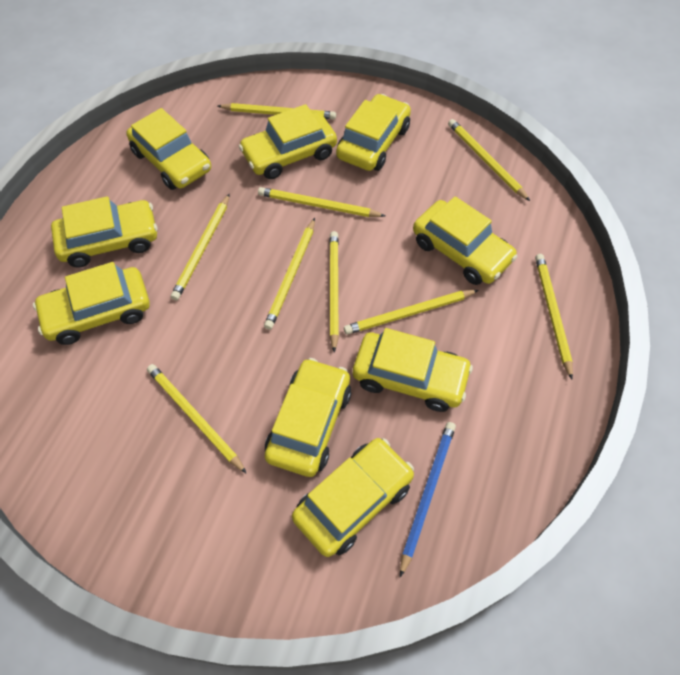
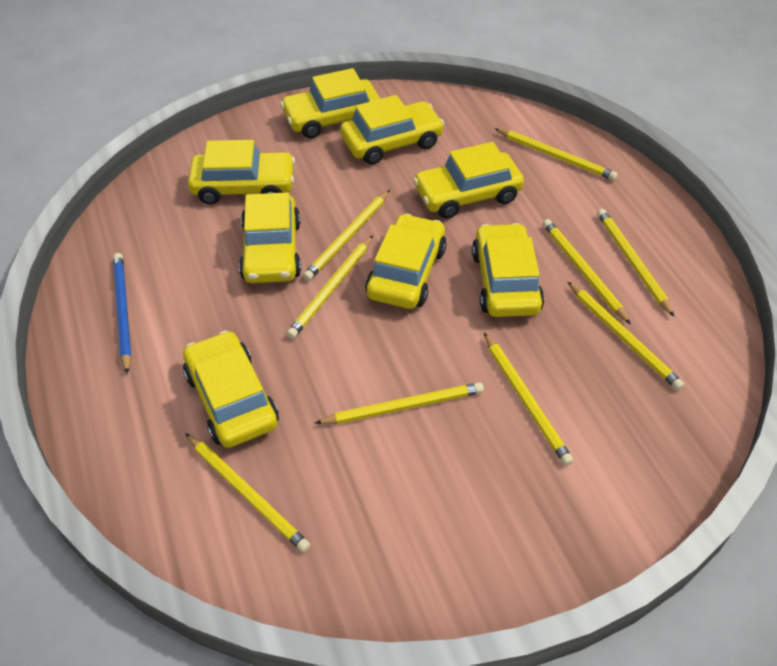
yellow car: 9 -> 8

